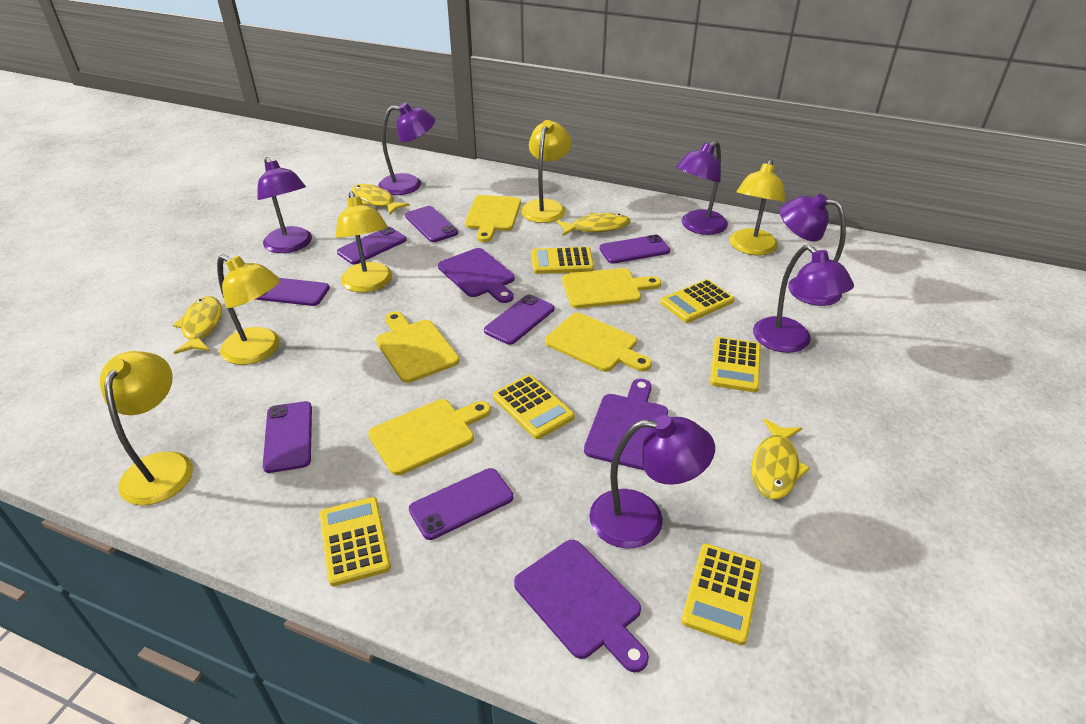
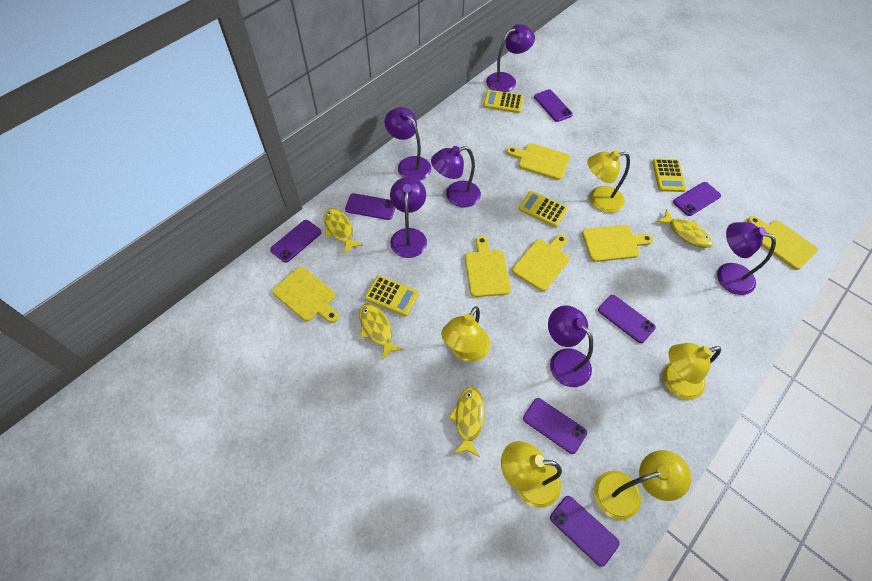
purple cutting board: 3 -> 0
yellow calculator: 6 -> 4
yellow cutting board: 5 -> 6

